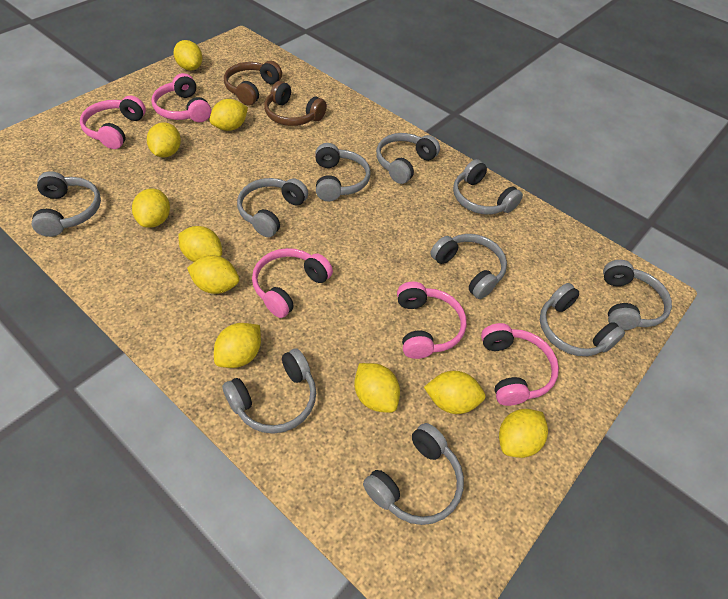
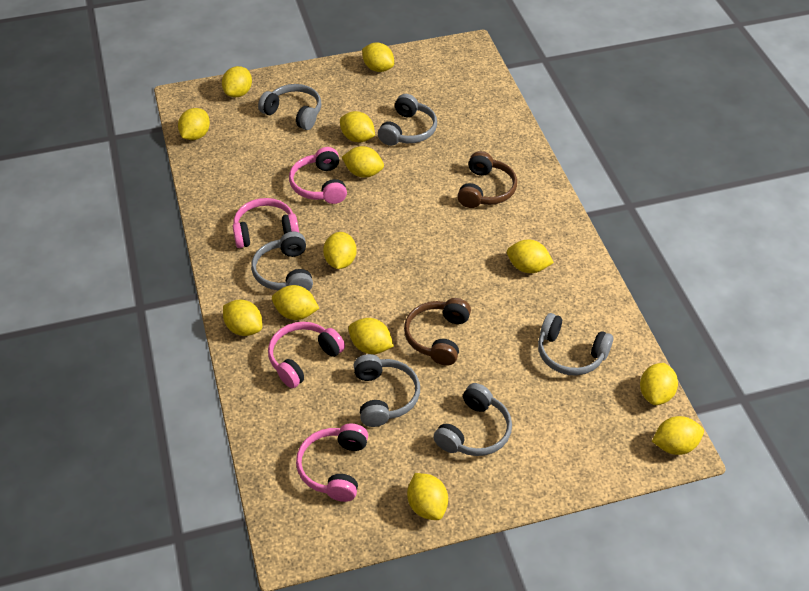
grey headphones: 10 -> 6
pink headphones: 5 -> 4
yellow lemon: 10 -> 13

